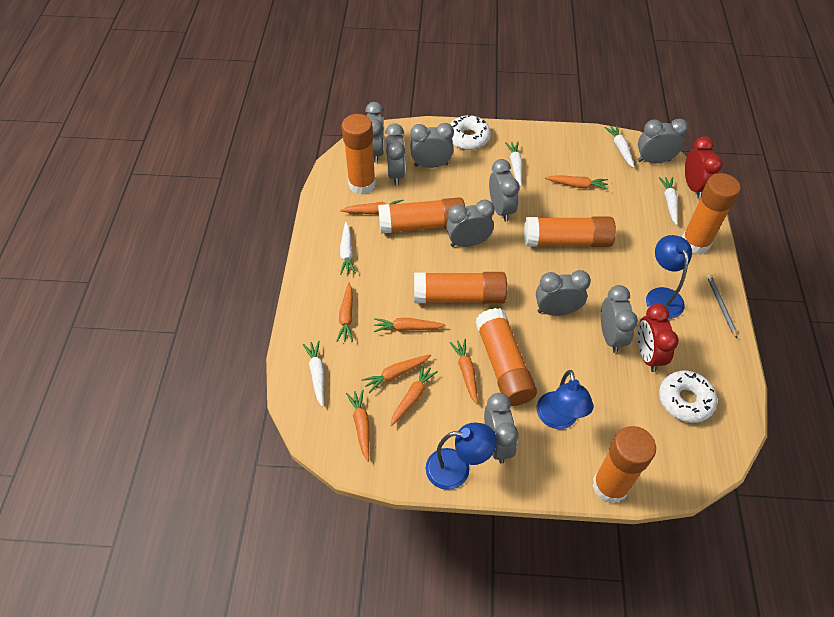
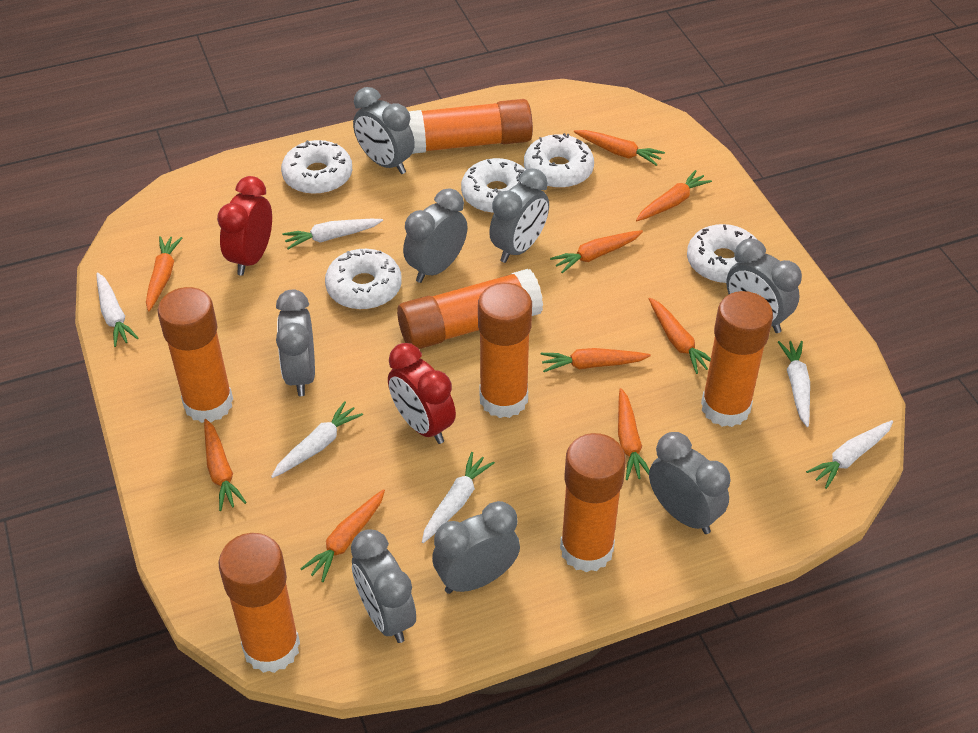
blue lamp: 3 -> 0
grey clock: 9 -> 8
grey pencil: 1 -> 0
orange carrot: 8 -> 9
white carrot: 5 -> 6
white donut: 2 -> 5

